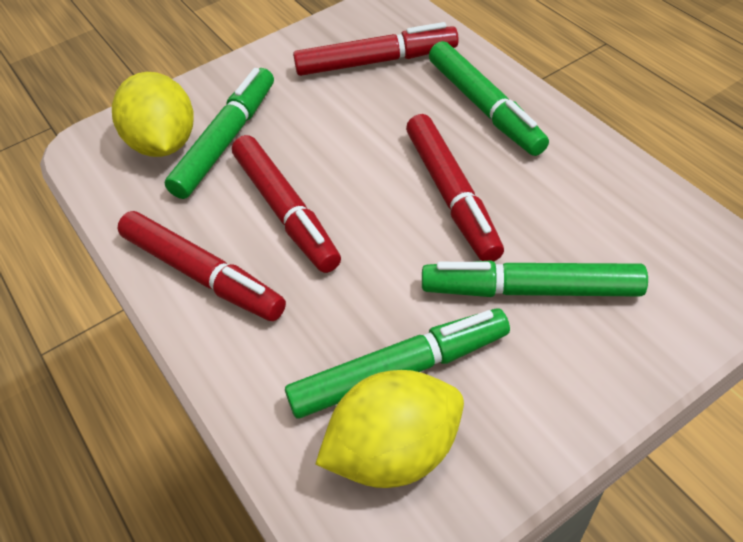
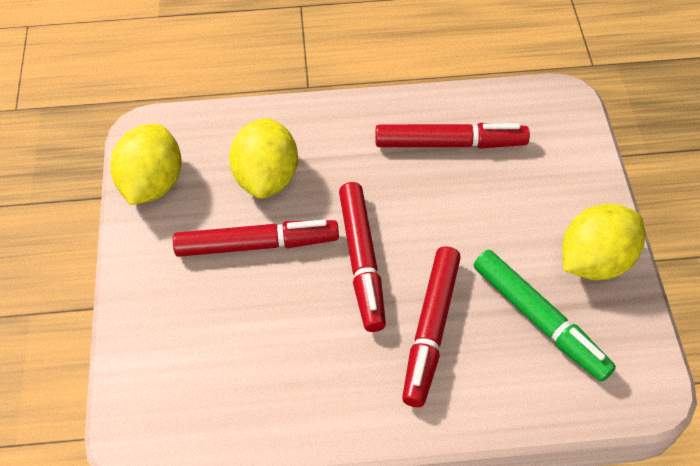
green marker: 4 -> 1
yellow lemon: 2 -> 3

